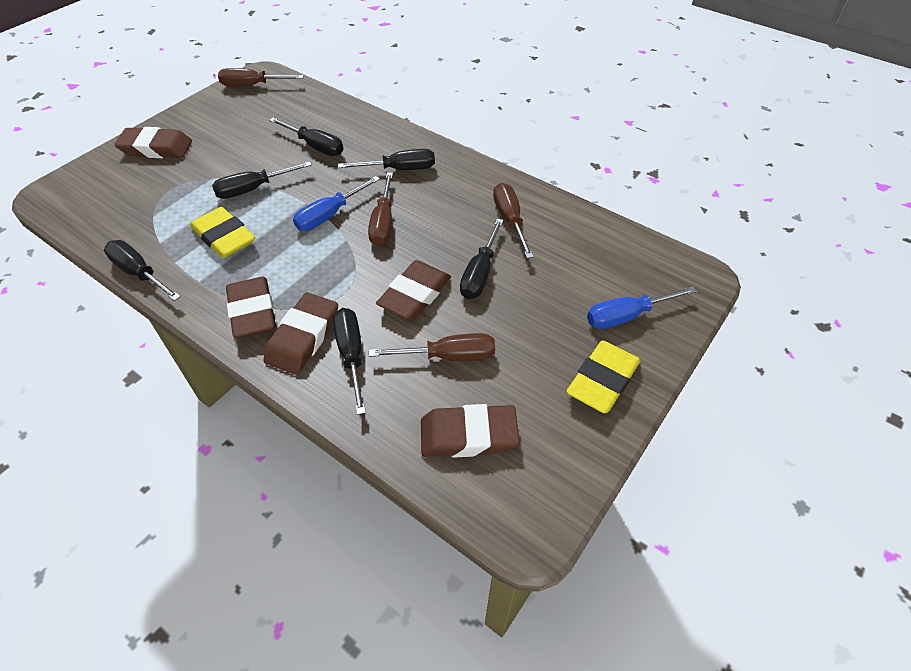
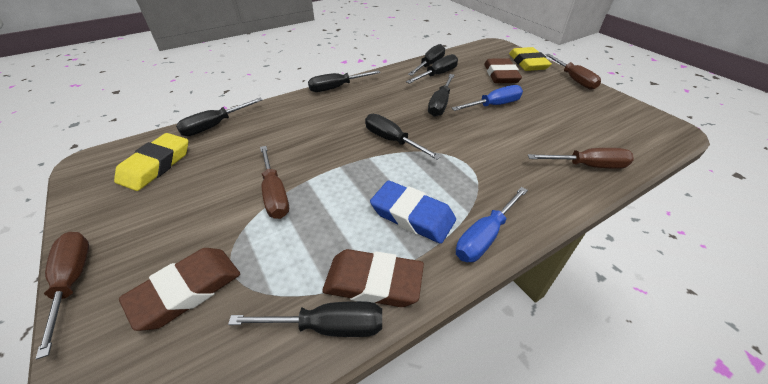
black screwdriver: 6 -> 7
blue eraser: 0 -> 1
brown eraser: 5 -> 3

